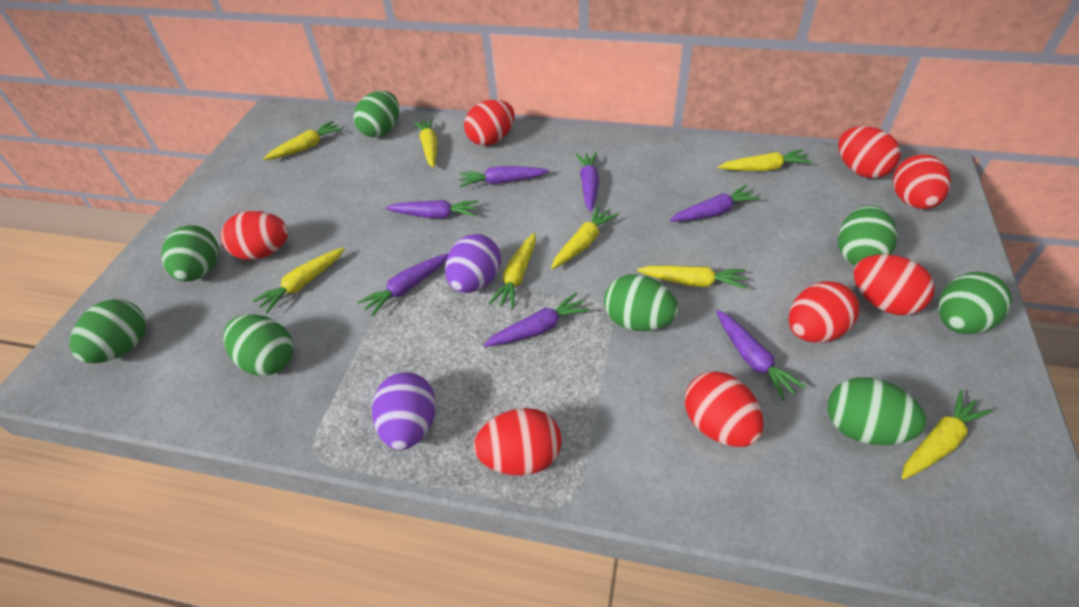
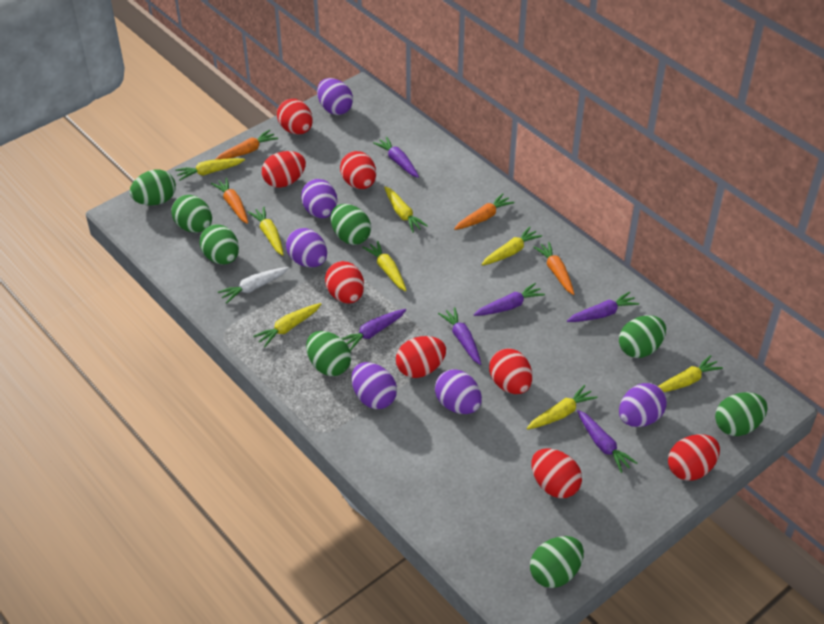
orange carrot: 0 -> 4
purple carrot: 7 -> 6
purple egg: 2 -> 6
white carrot: 0 -> 1

